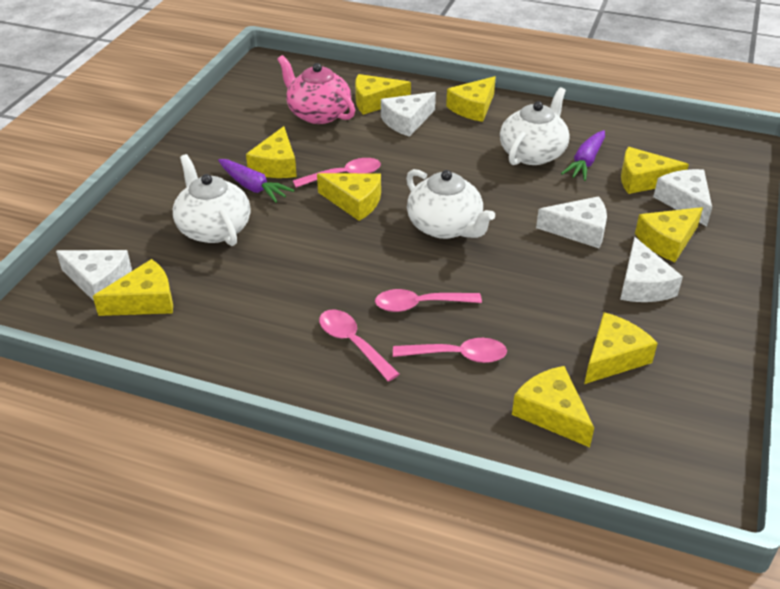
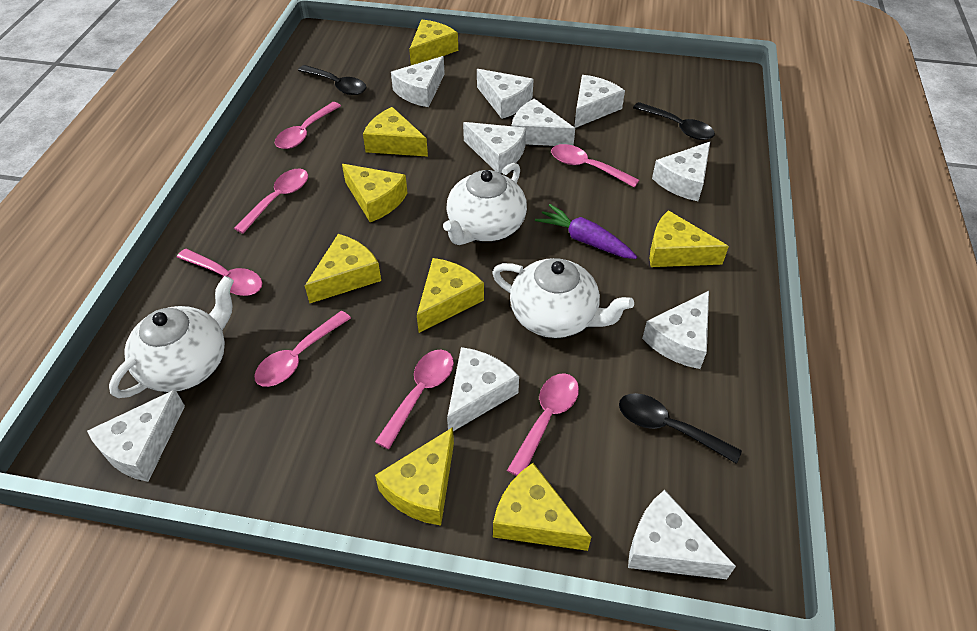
black spoon: 0 -> 3
pink spoon: 4 -> 7
pink teapot: 1 -> 0
purple carrot: 2 -> 1
white cheese: 5 -> 10
yellow cheese: 9 -> 8

